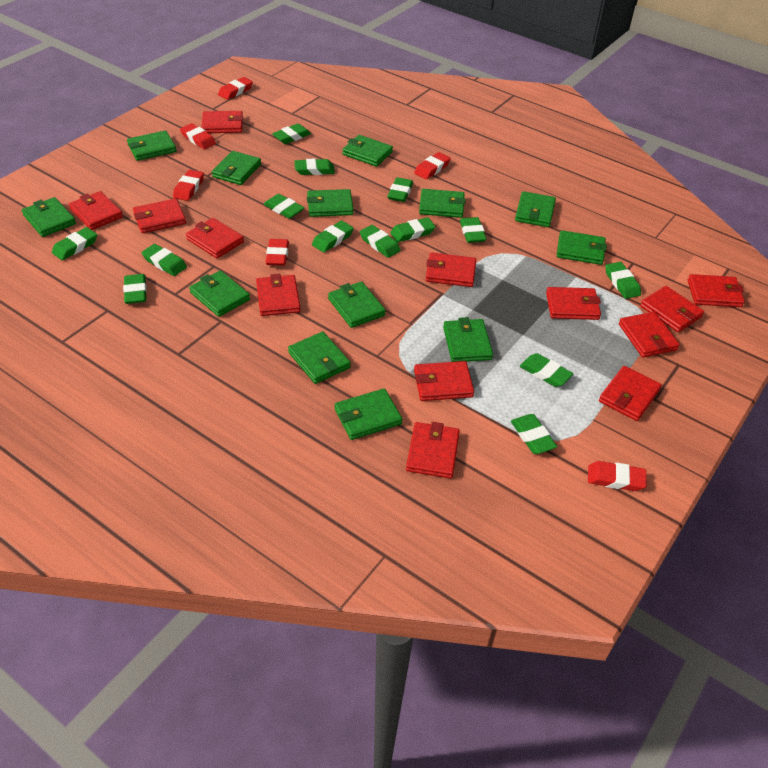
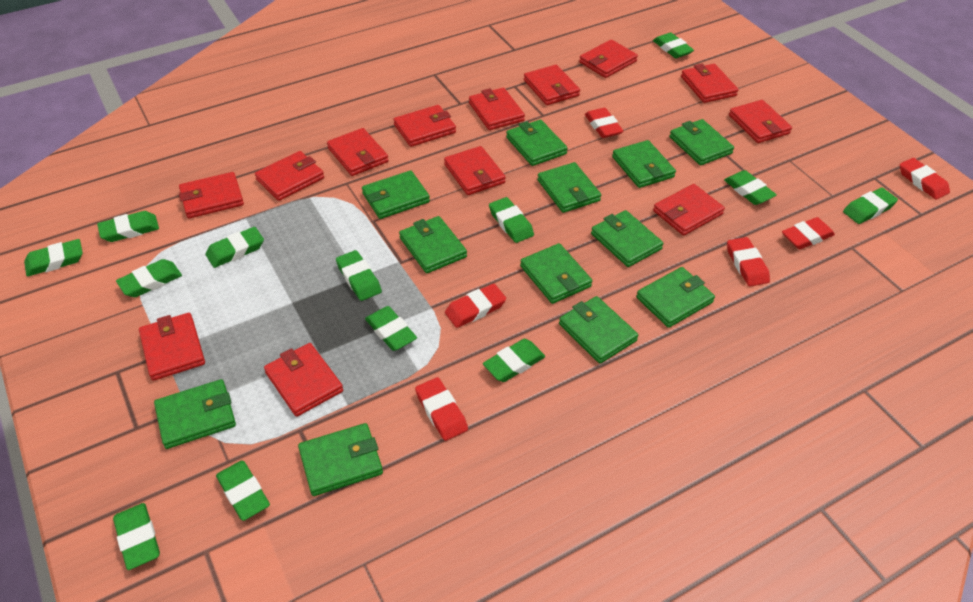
green eraser: 14 -> 13
green wallet: 13 -> 12

